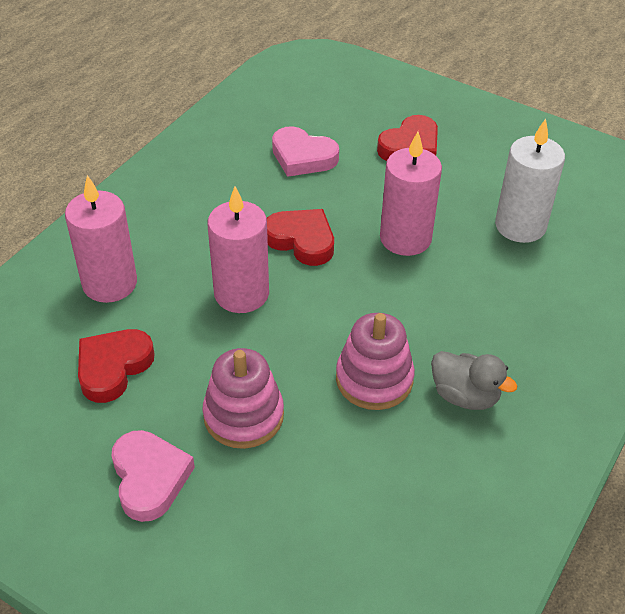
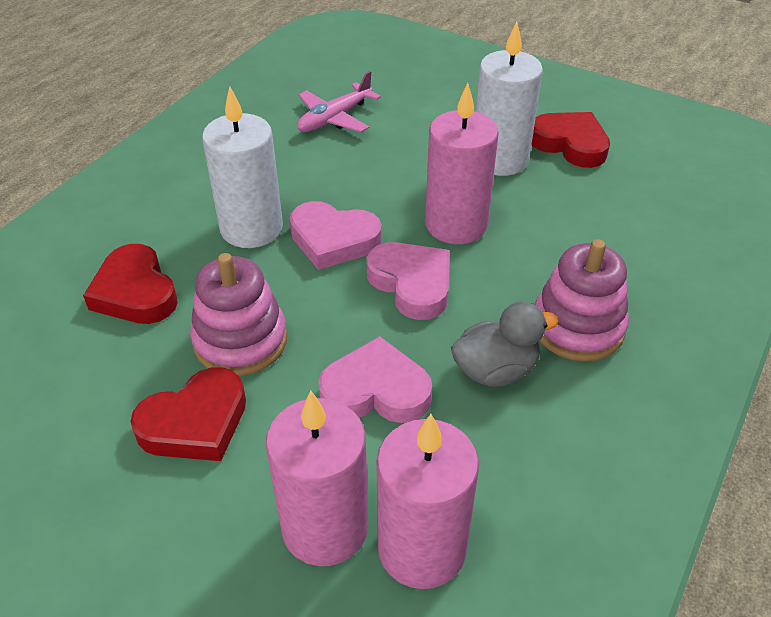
pink heart: 2 -> 3
pink plane: 0 -> 1
white candle: 1 -> 2

